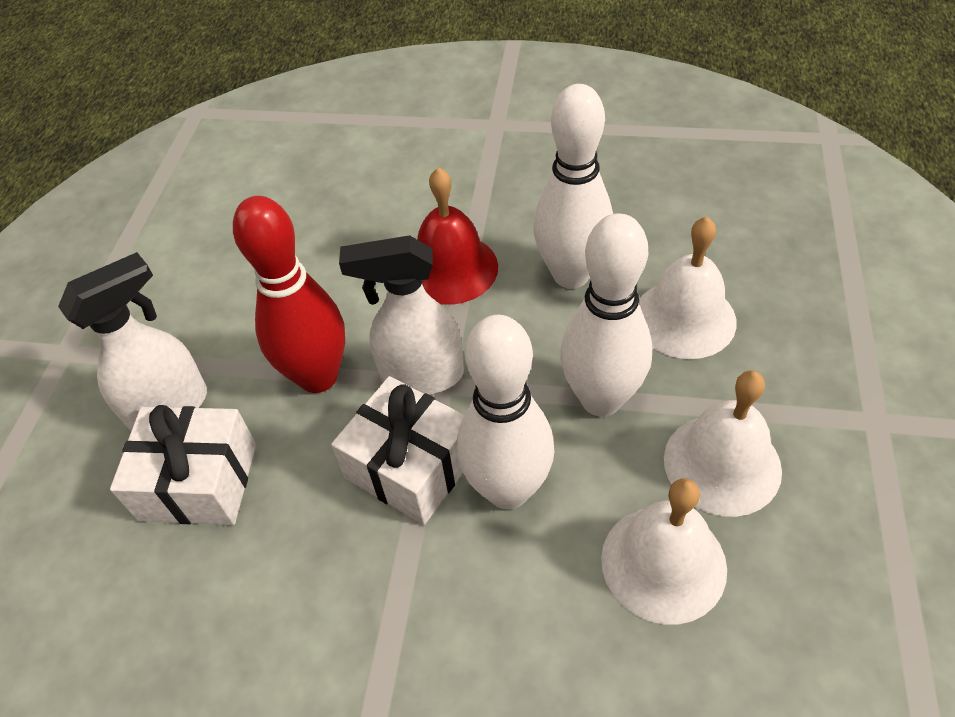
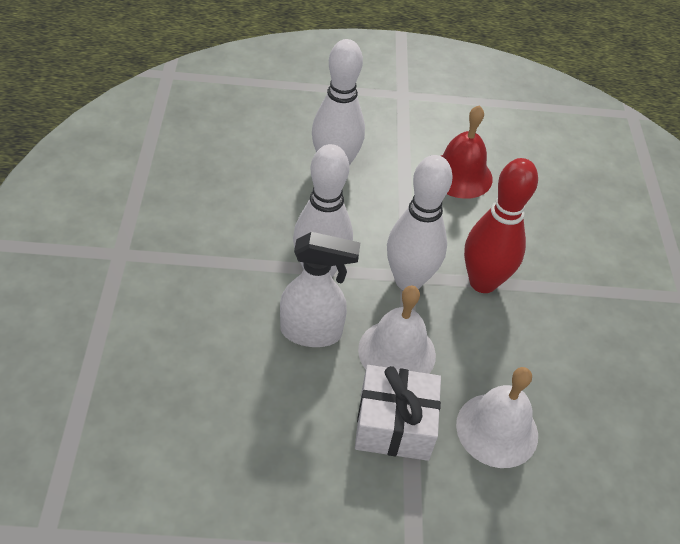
white bell: 3 -> 2
white gift: 2 -> 1
white spray bottle: 2 -> 1

